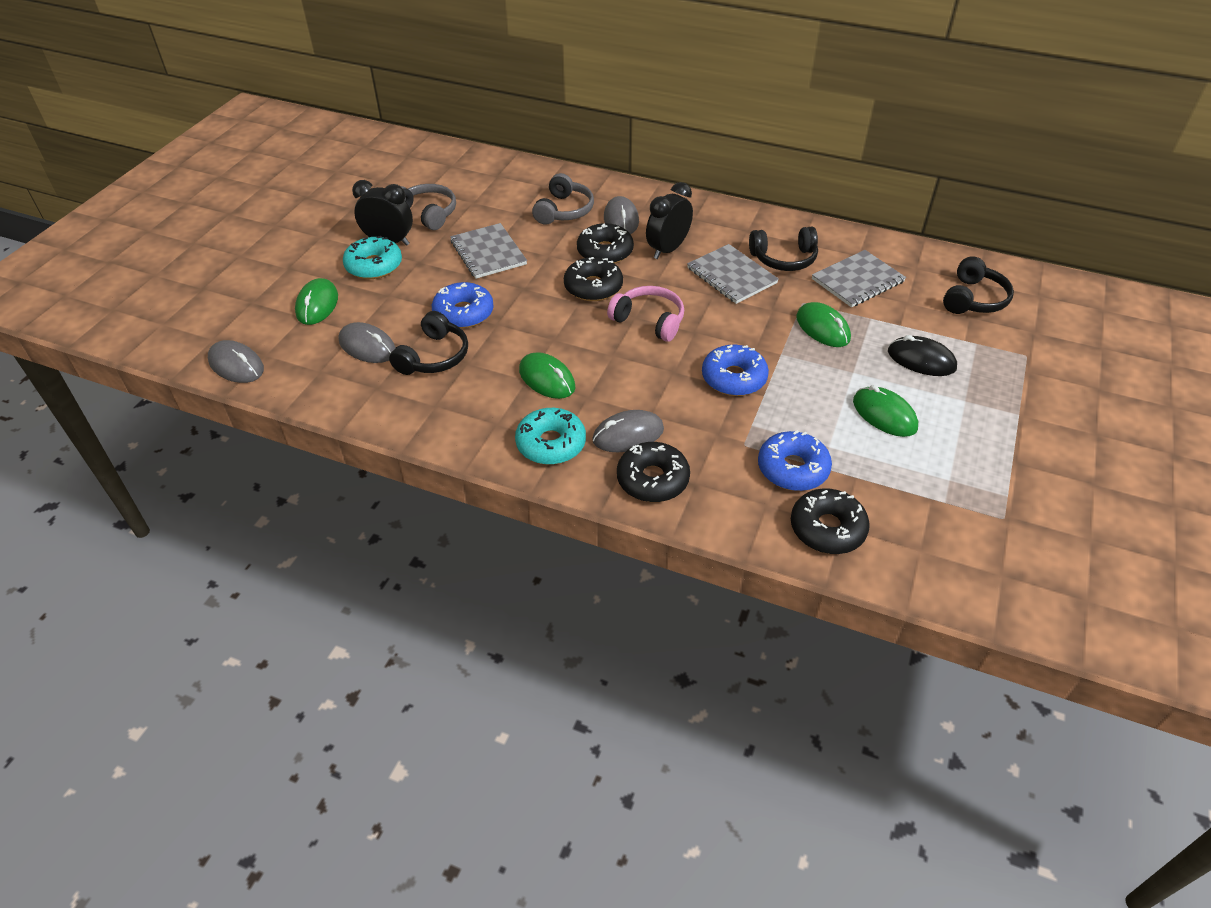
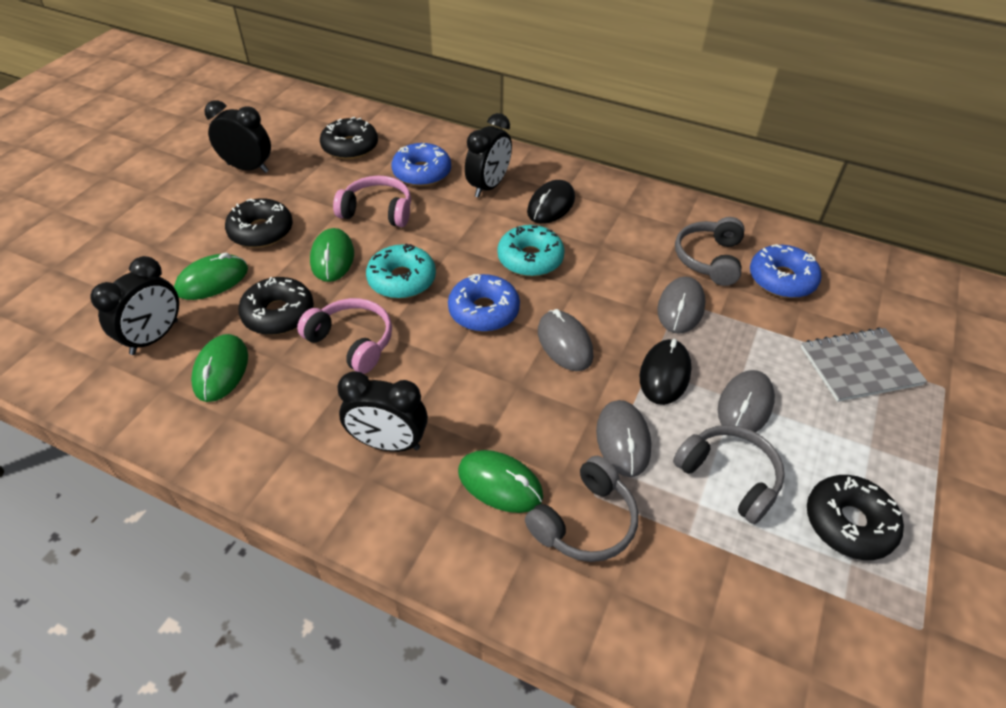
black clock: 2 -> 4
black headphones: 3 -> 0
black mouse: 1 -> 2
grey headphones: 2 -> 3
grey notebook: 3 -> 1
pink headphones: 1 -> 2

